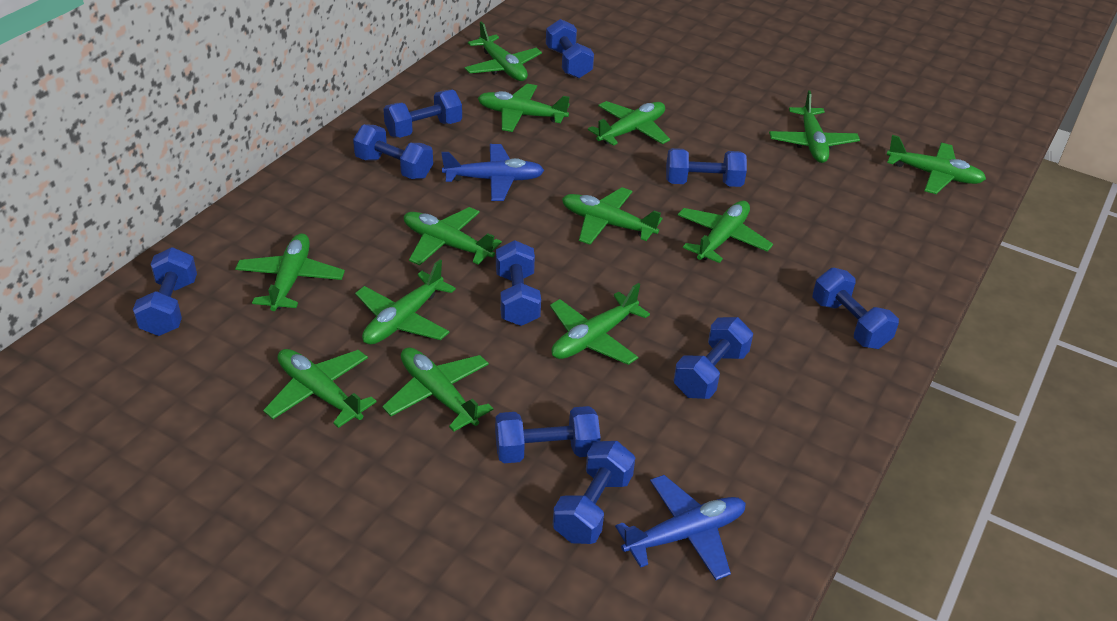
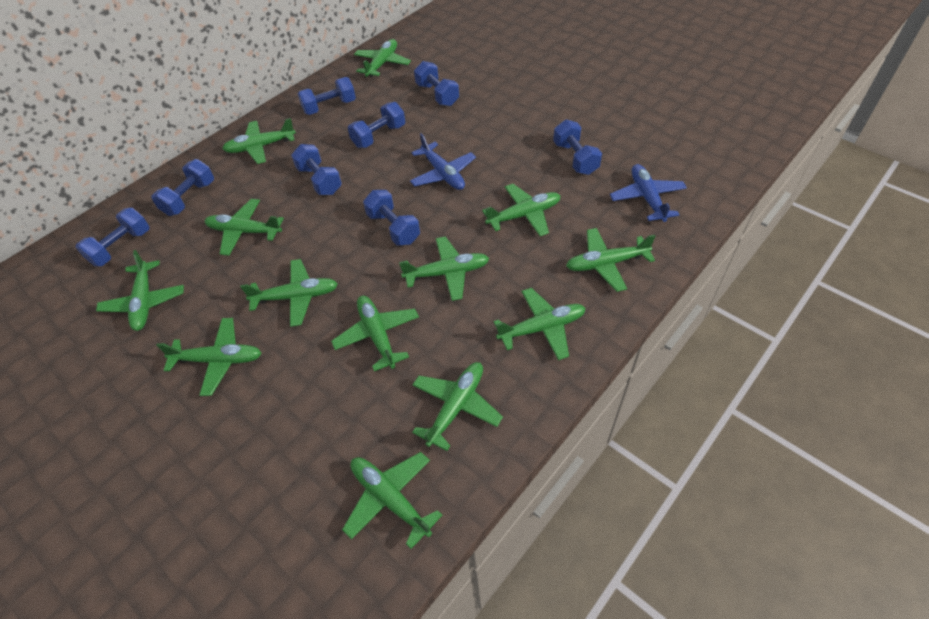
blue dumbbell: 10 -> 8

